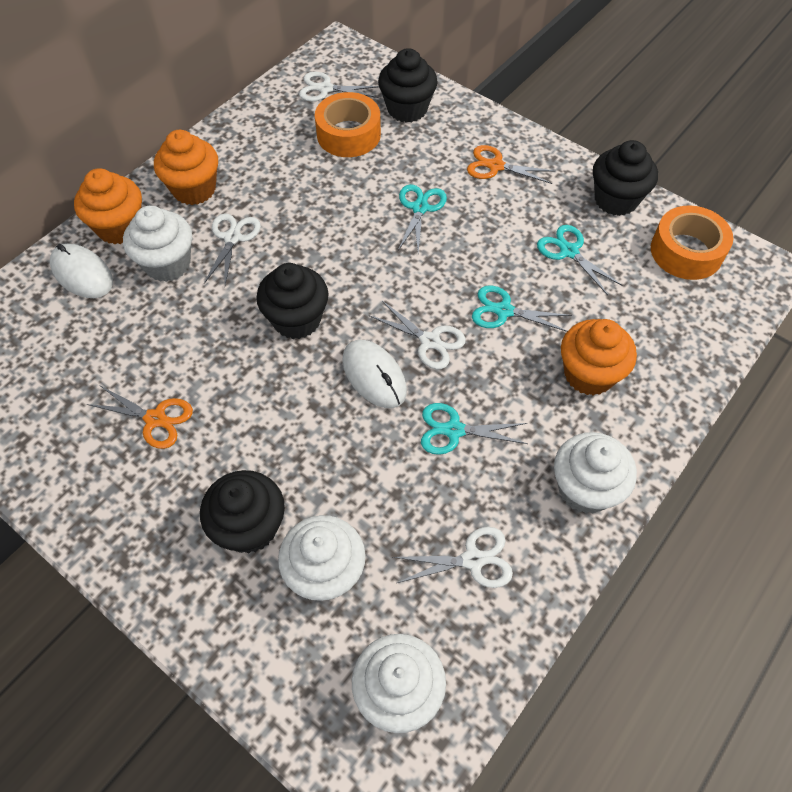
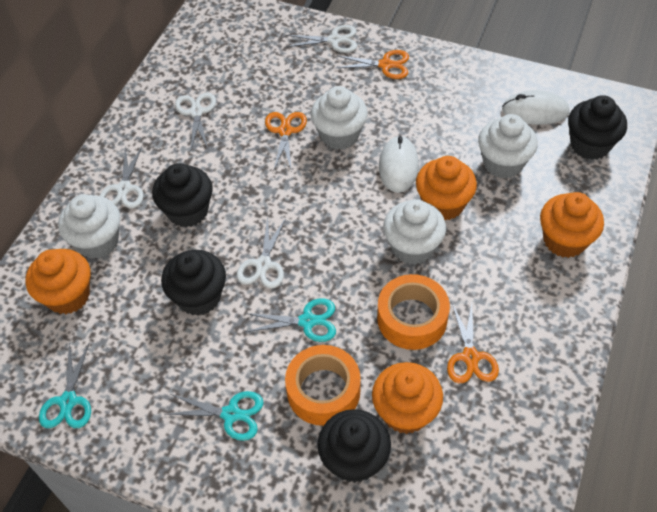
orange cupcake: 3 -> 4
orange scissors: 2 -> 3
turquoise scissors: 4 -> 3

